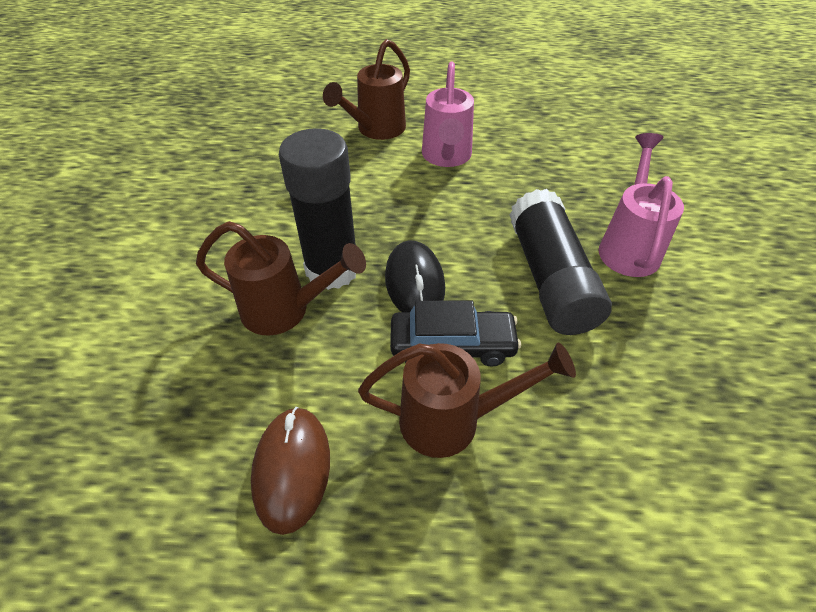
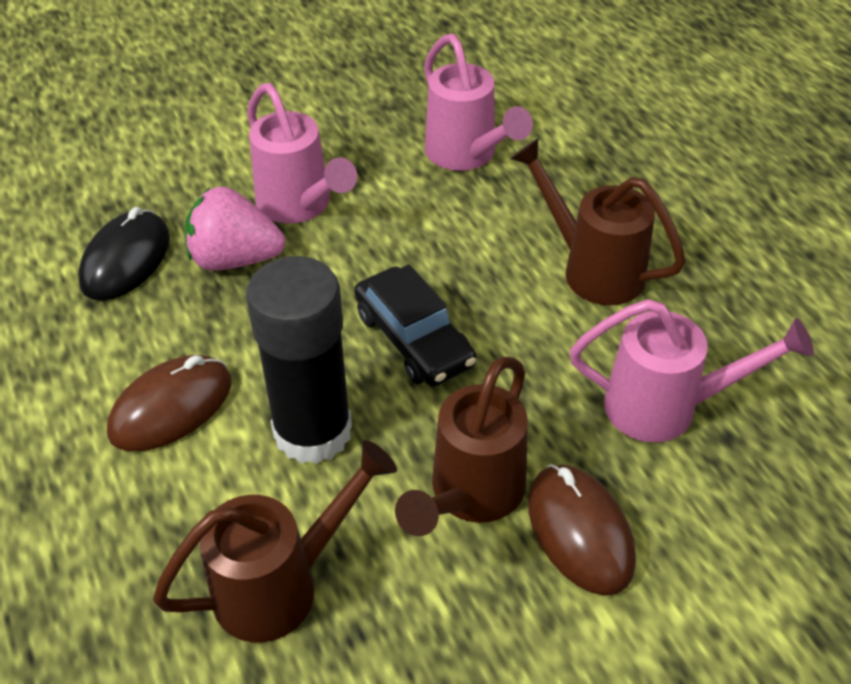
black glue stick: 2 -> 1
brown mouse: 1 -> 2
pink strawberry: 0 -> 1
pink watering can: 2 -> 3

